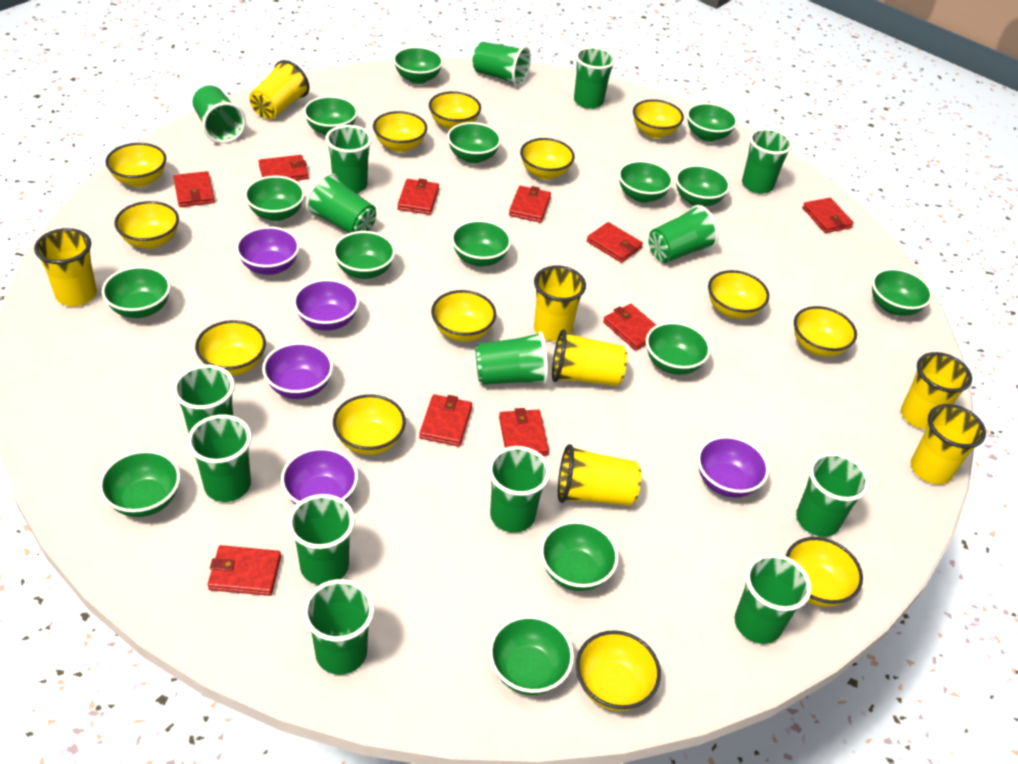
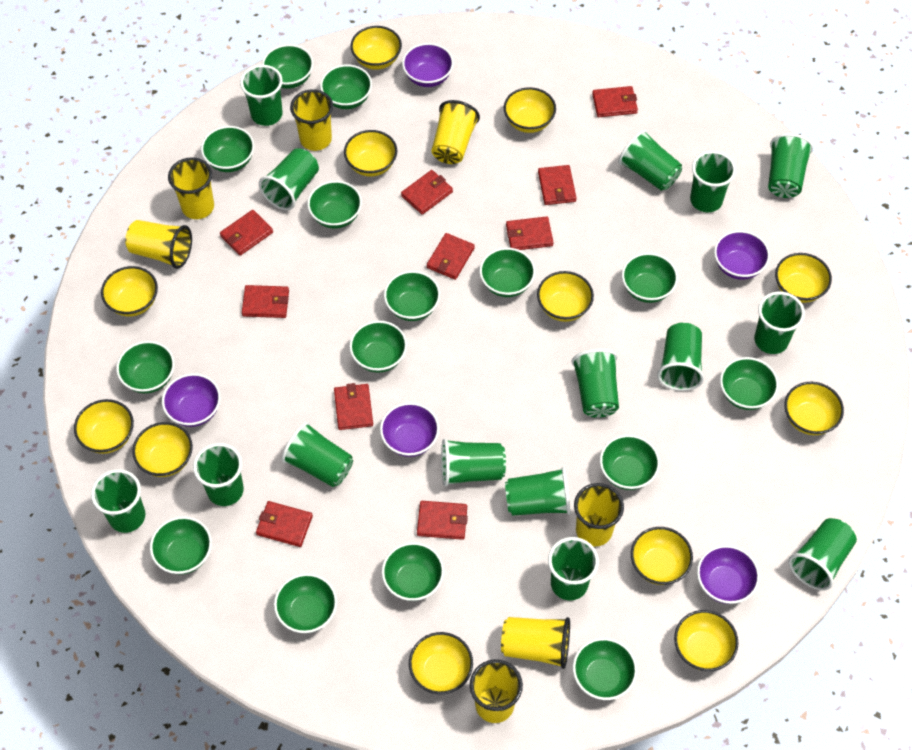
yellow bowl: 13 -> 12

